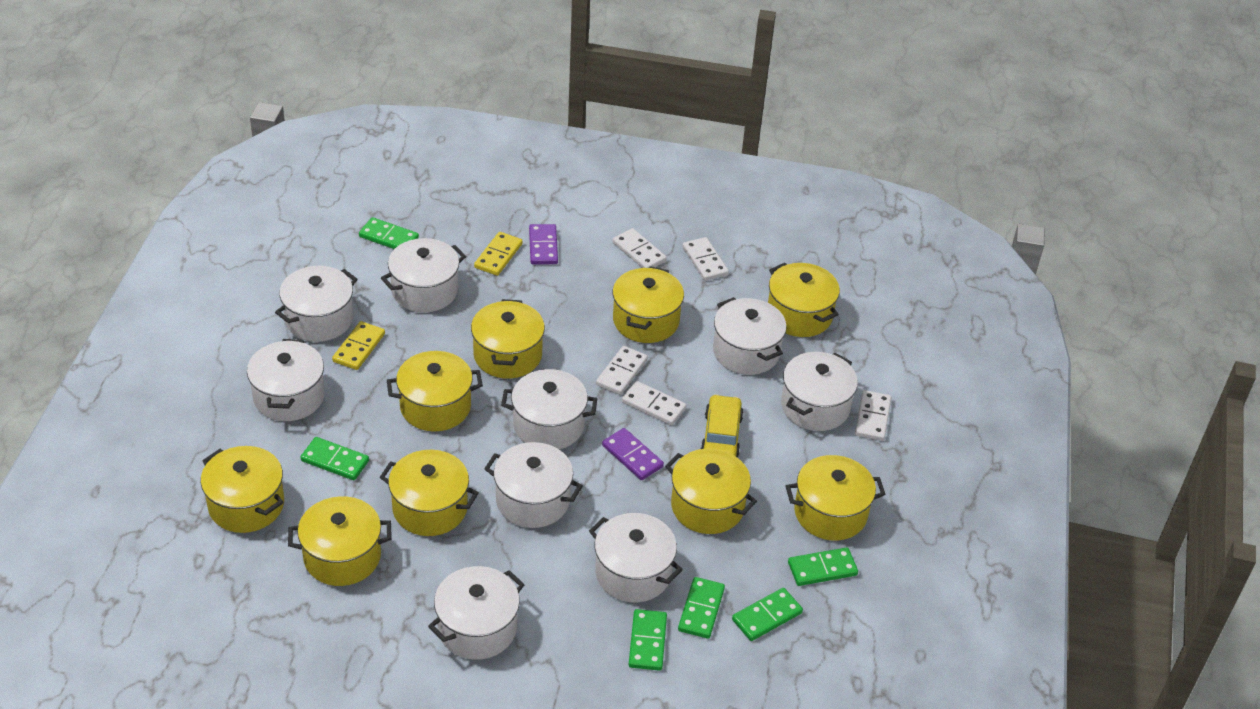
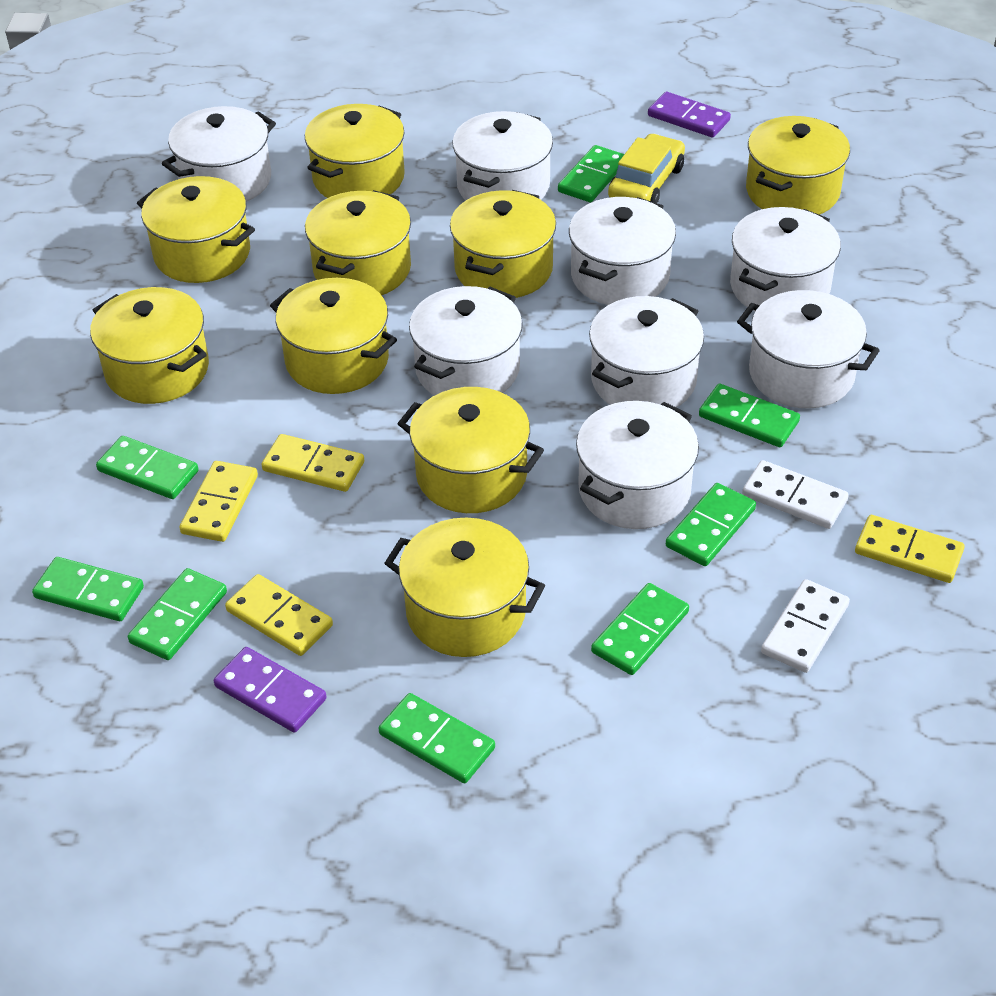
green domino: 6 -> 8
white domino: 5 -> 2
white pot: 9 -> 8
yellow domino: 2 -> 4

